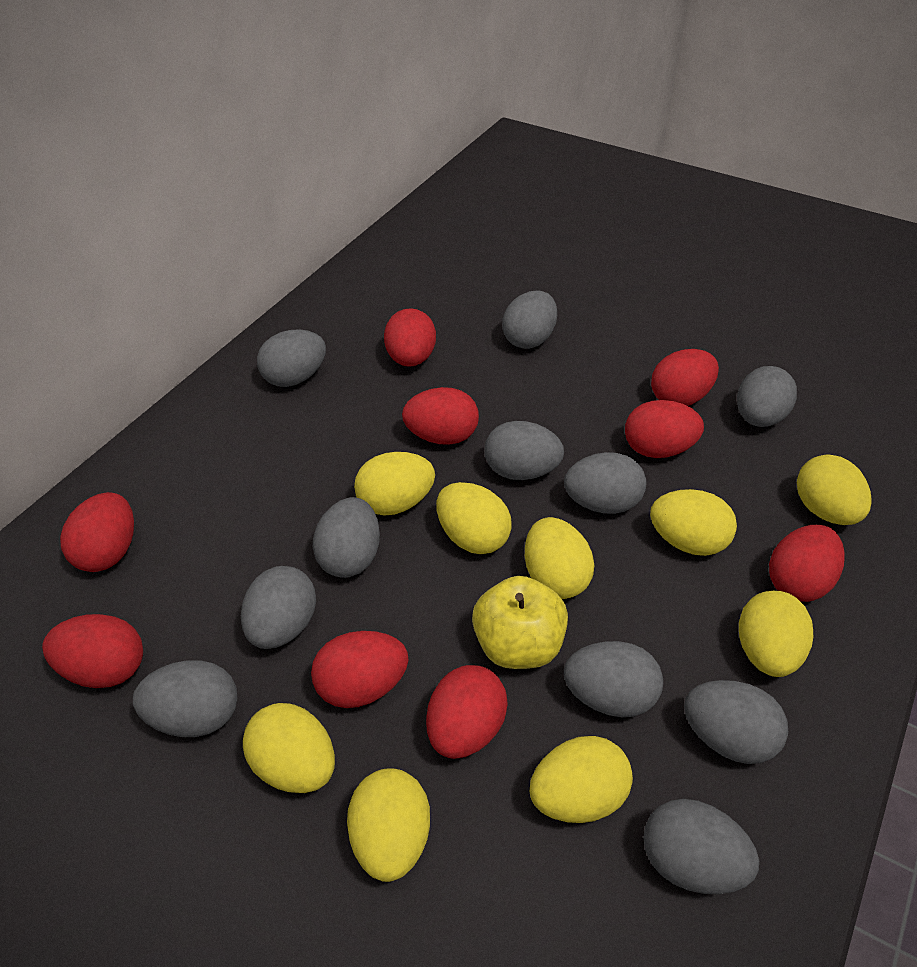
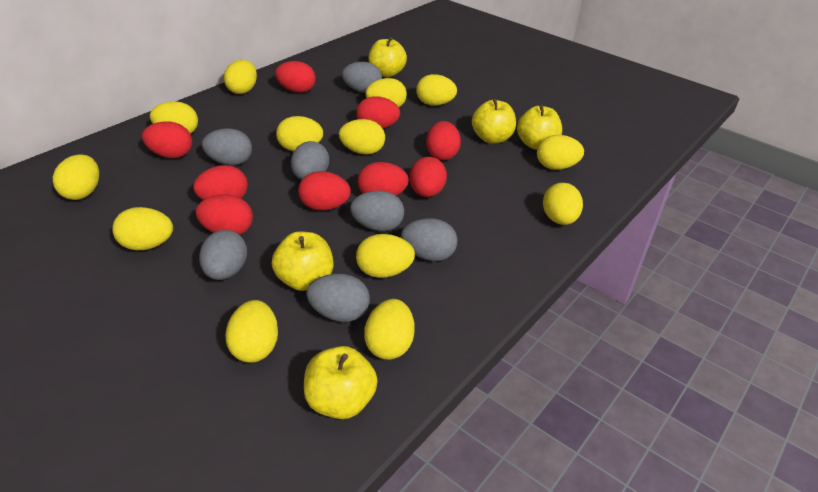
grey egg: 11 -> 7
yellow apple: 1 -> 5
yellow egg: 9 -> 13

